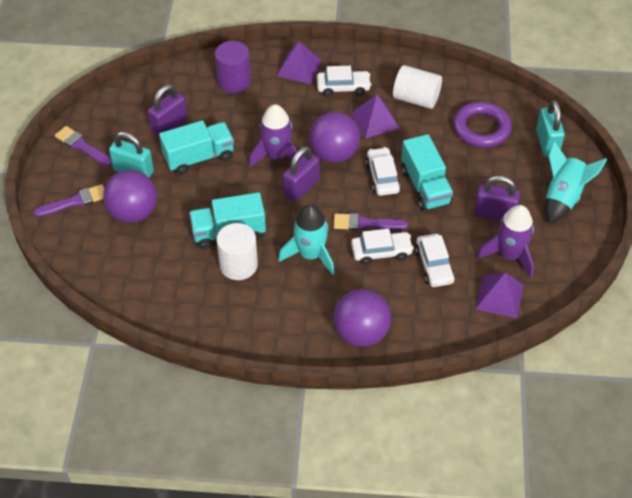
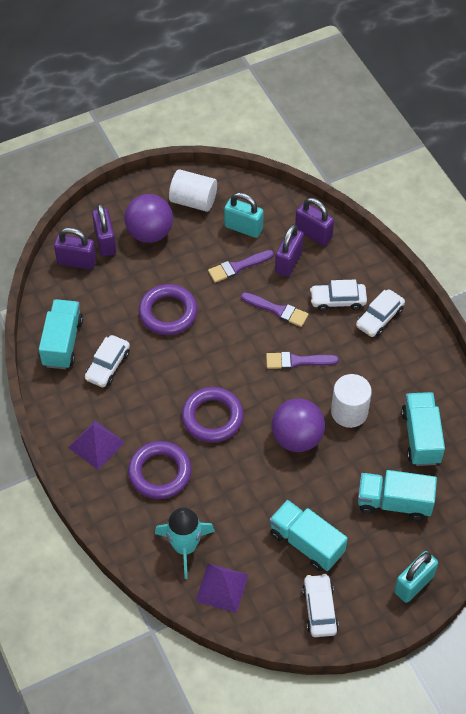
purple ball: 3 -> 2
purple cylinder: 1 -> 0
purple padlock: 3 -> 4
purple pyramid: 3 -> 2
purple ring: 1 -> 3
purple rocket: 2 -> 0
turquoise rocket: 2 -> 1
turquoise truck: 3 -> 4

